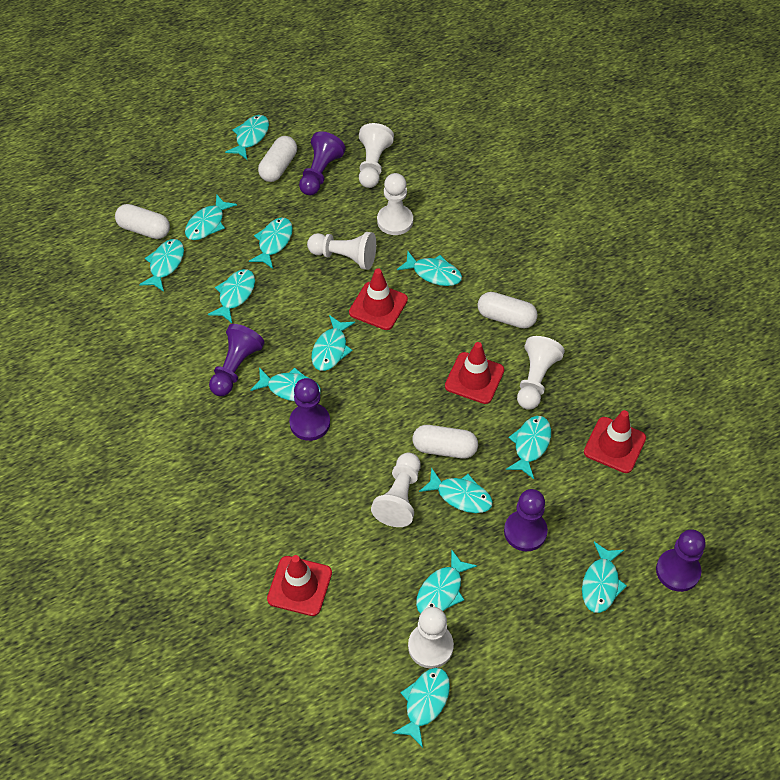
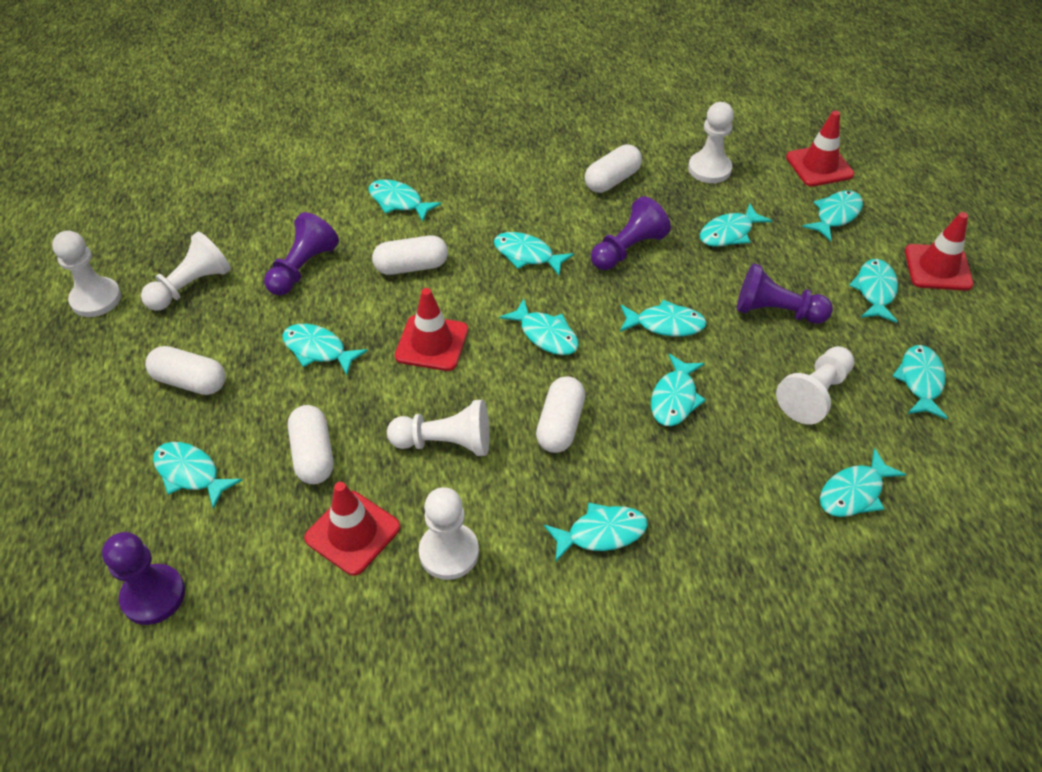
purple pawn: 5 -> 4
white capsule: 4 -> 5

